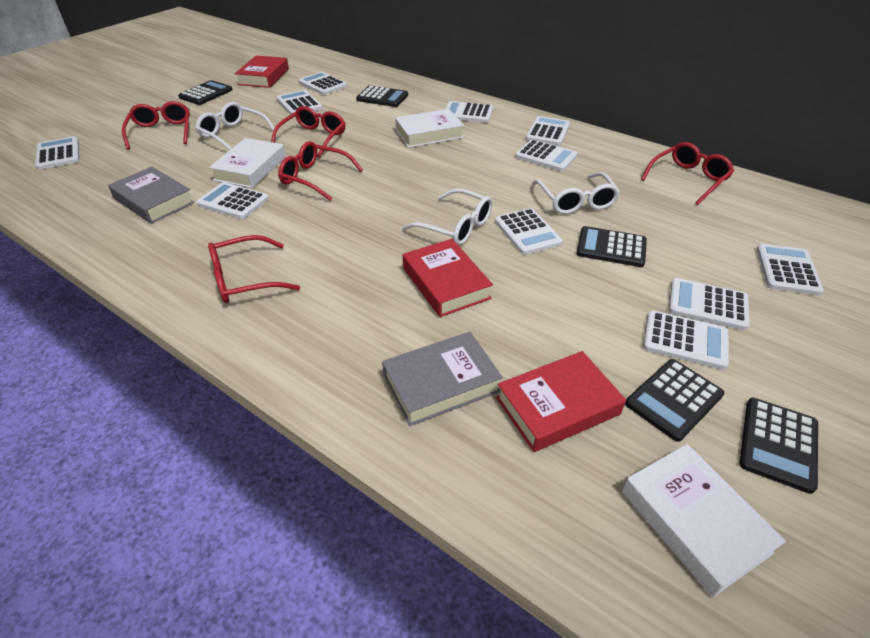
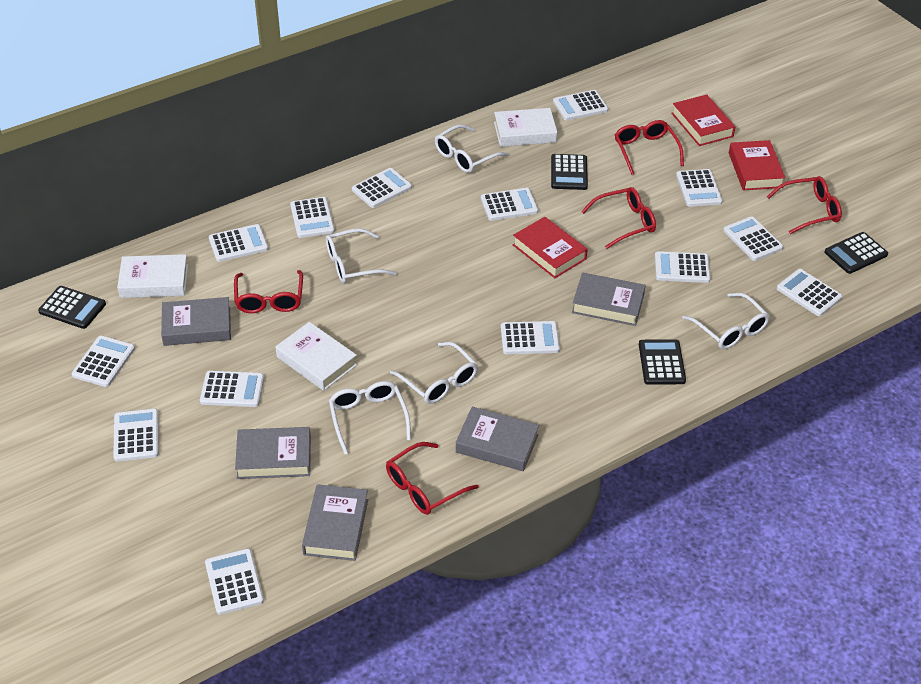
black calculator: 5 -> 4
grey book: 2 -> 5
white calculator: 11 -> 14
white glasses: 3 -> 5

